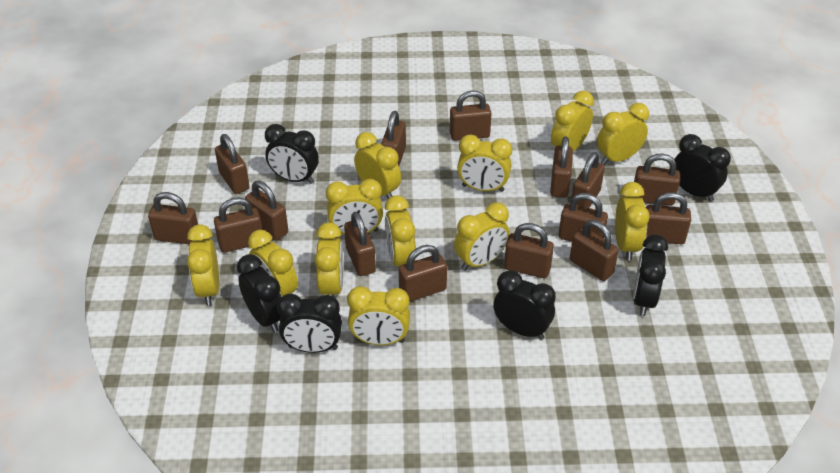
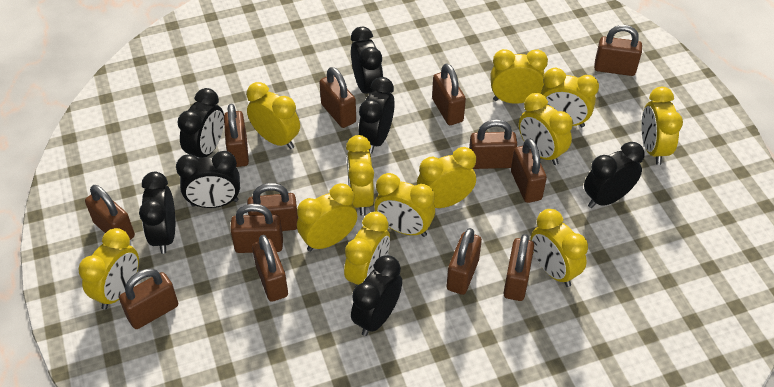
black clock: 6 -> 7
brown padlock: 15 -> 13

